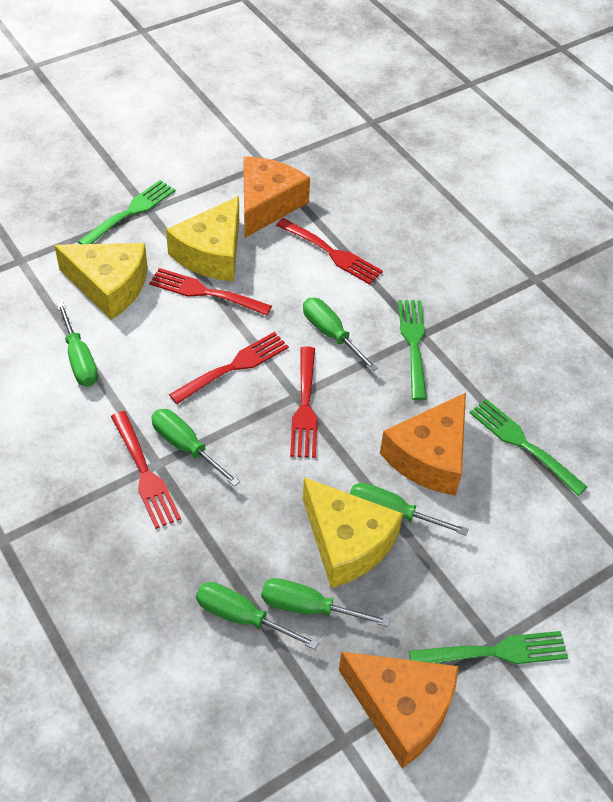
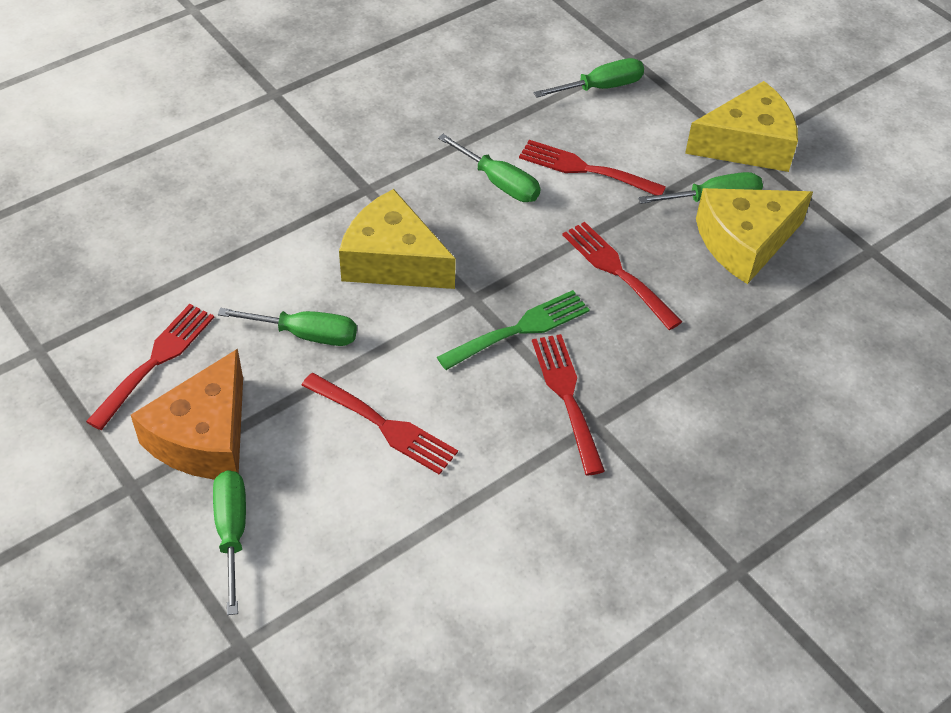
green fork: 4 -> 1
green screwdriver: 6 -> 5
orange cheese: 3 -> 1

